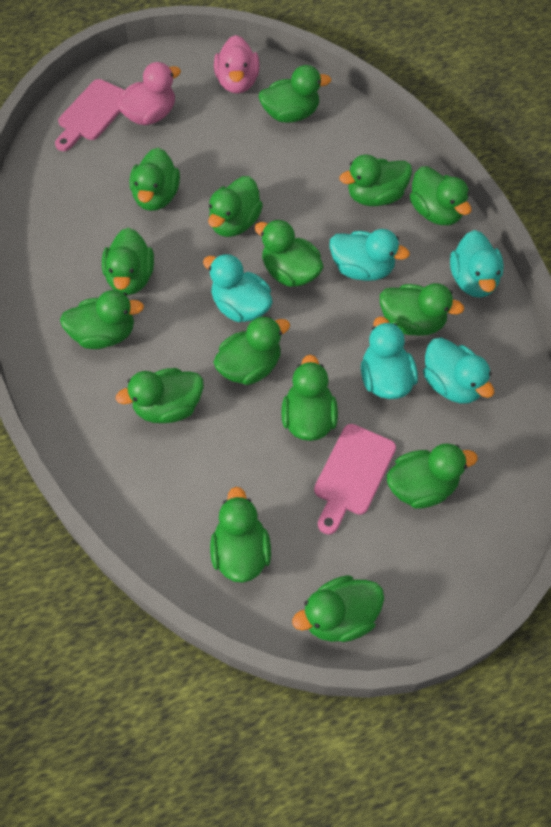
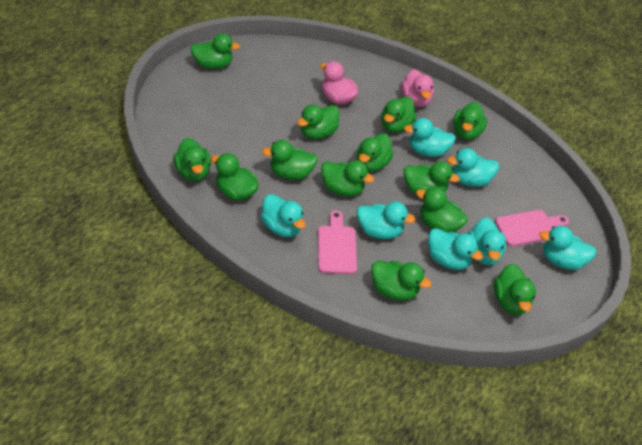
green duck: 15 -> 13
turquoise duck: 5 -> 7

